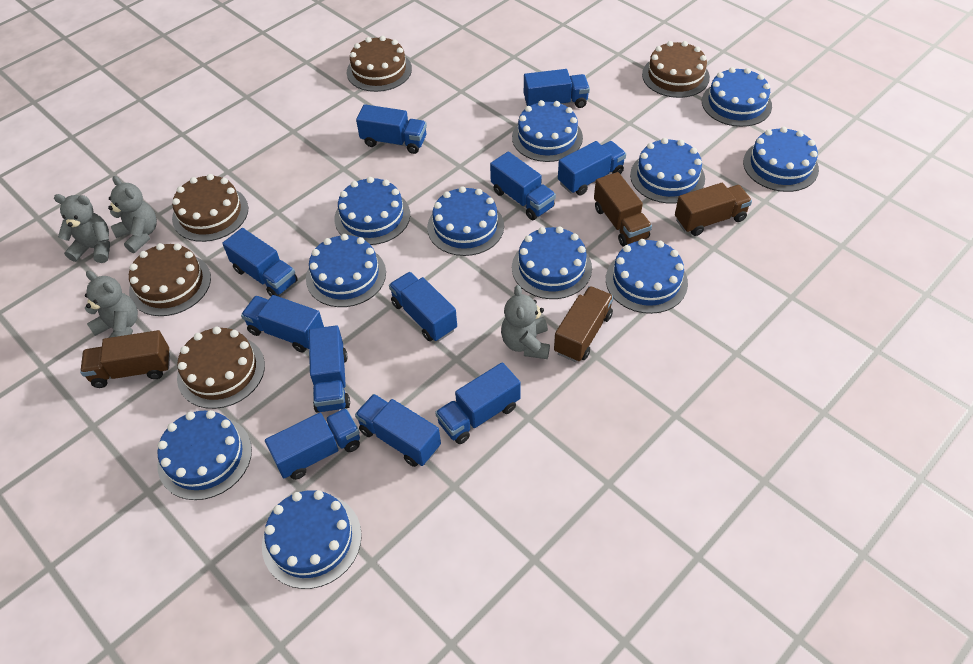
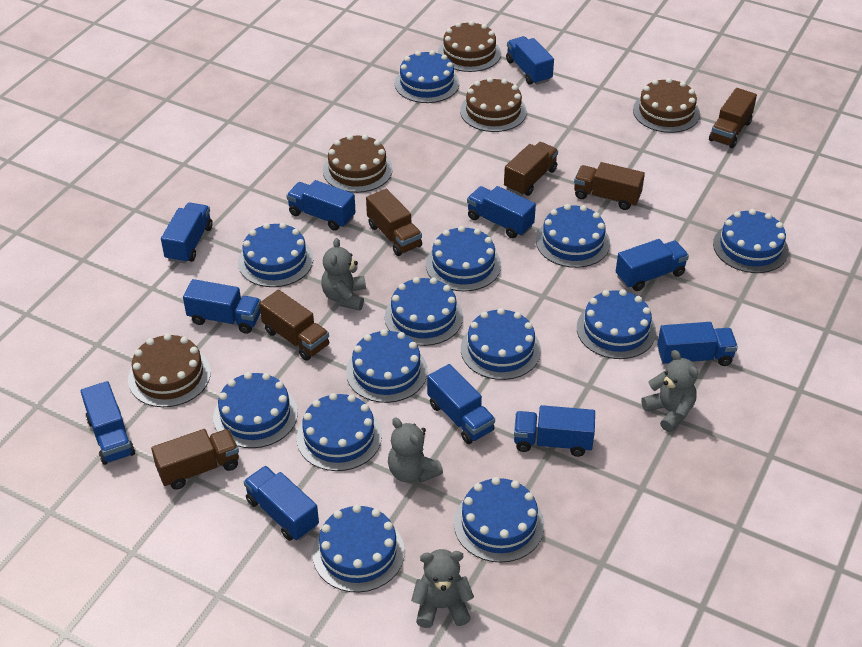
blue cake: 11 -> 13
brown truck: 4 -> 6

